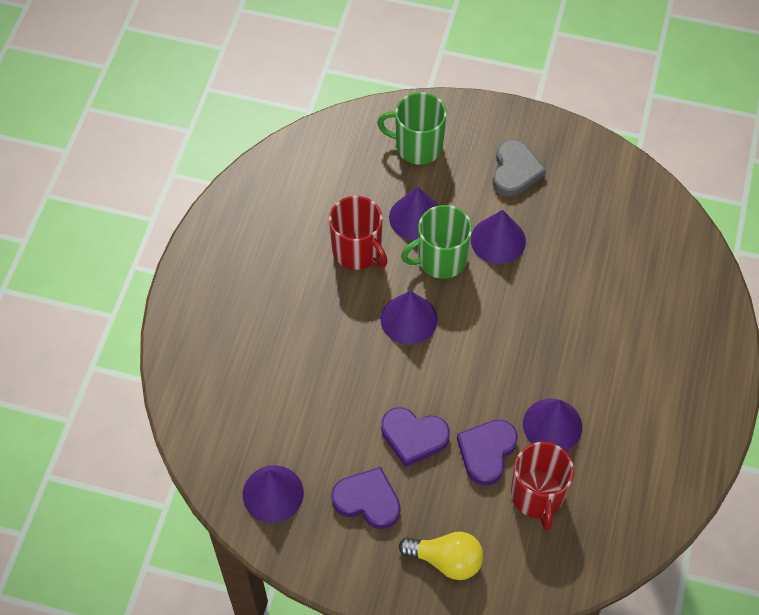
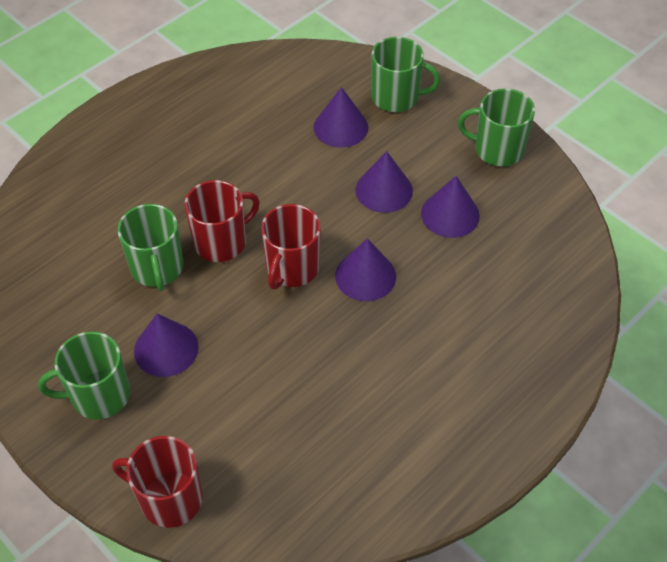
green mug: 2 -> 4
grey heart: 1 -> 0
purple heart: 3 -> 0
red mug: 2 -> 3
yellow light bulb: 1 -> 0

